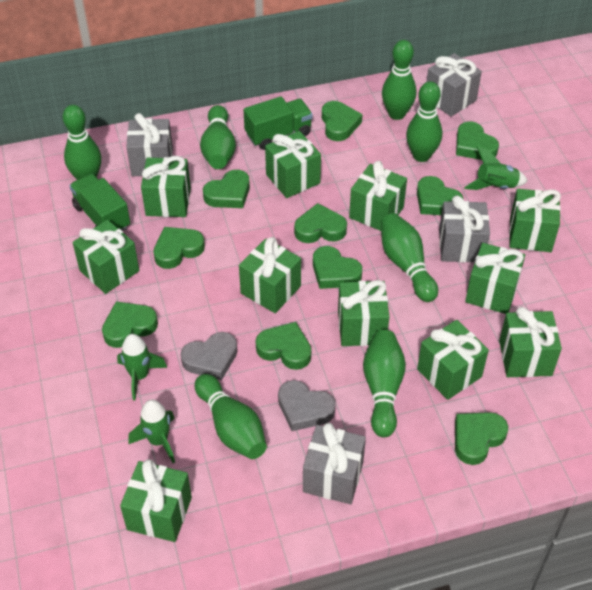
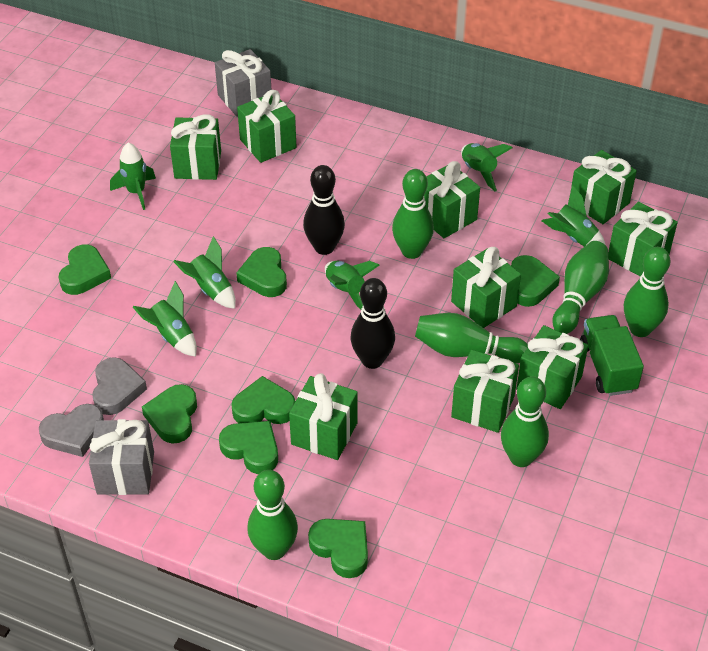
black bowling pin: 0 -> 2
green bowling pin: 7 -> 6
green gift: 11 -> 9
green heart: 10 -> 7
green rocket: 3 -> 6
green truck: 2 -> 1
grey gift: 4 -> 2

